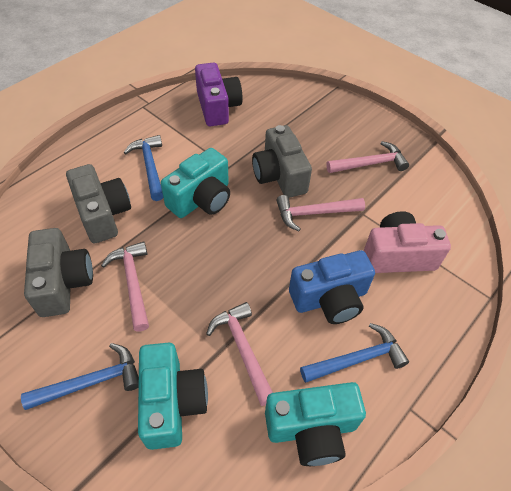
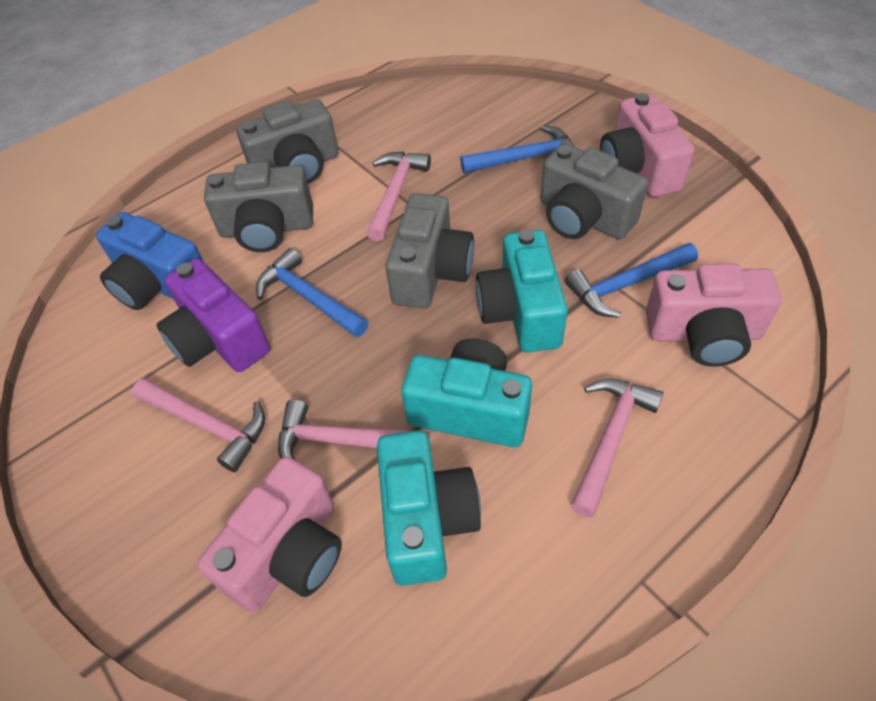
grey camera: 3 -> 4
pink camera: 1 -> 3

